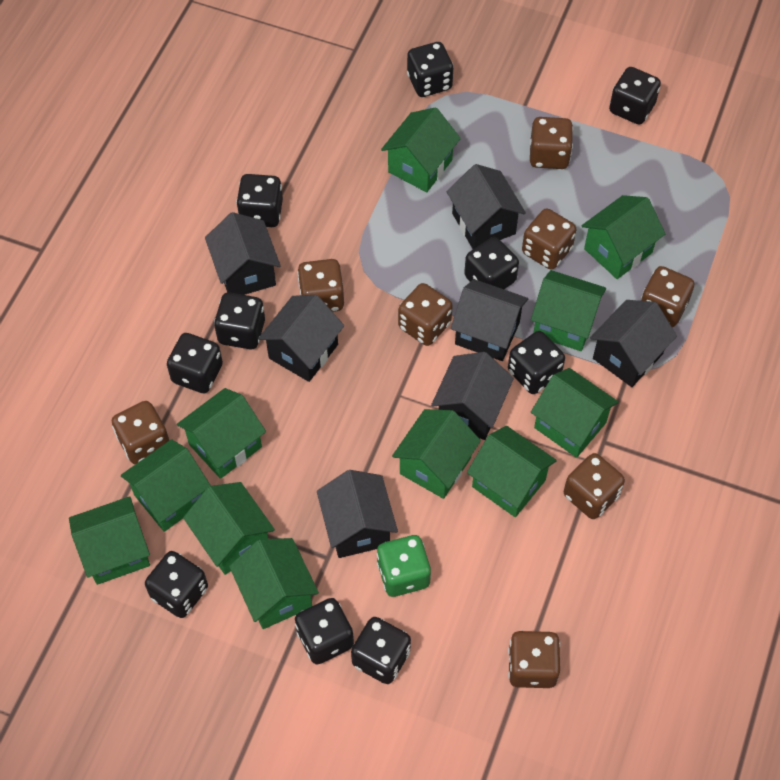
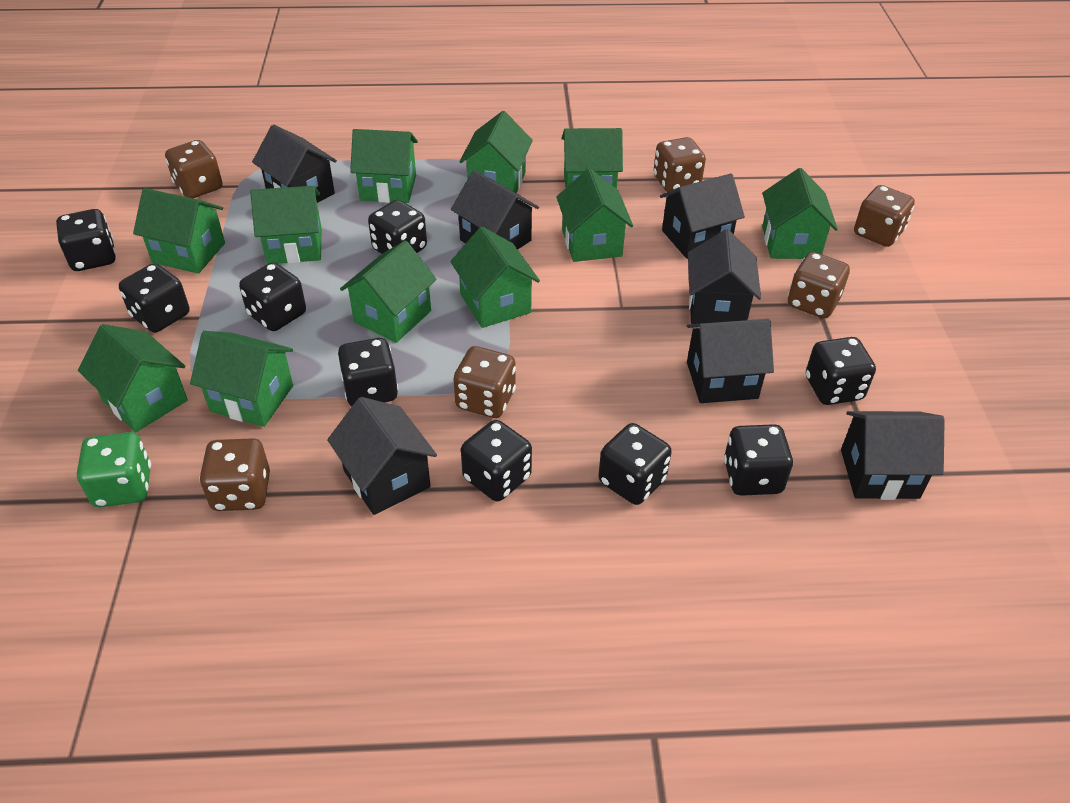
black dice: 10 -> 9
brown dice: 8 -> 6

